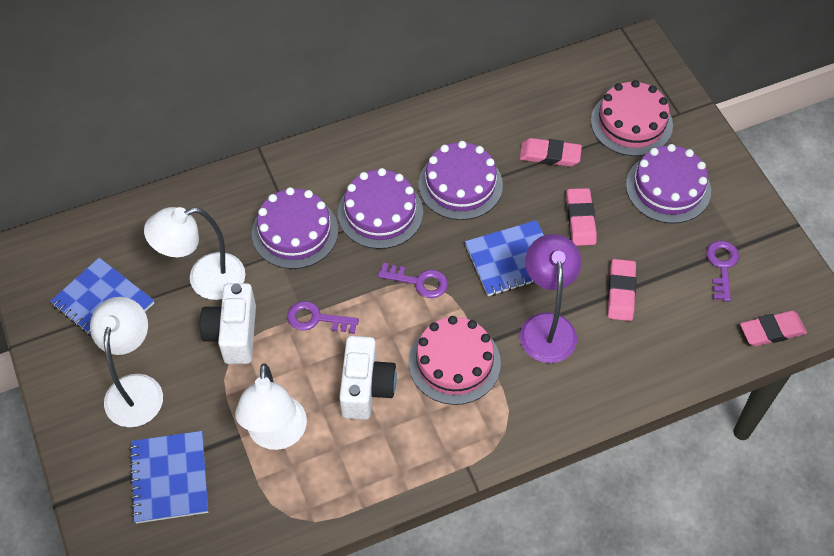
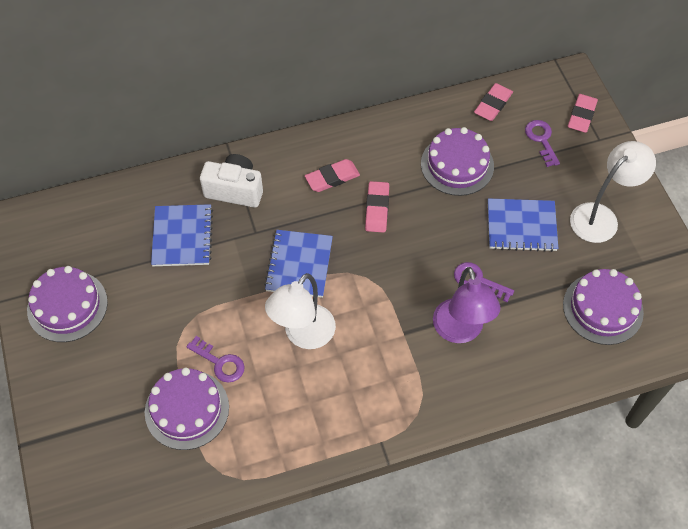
pink cake: 2 -> 0
white camera: 2 -> 1
white lamp: 3 -> 2

